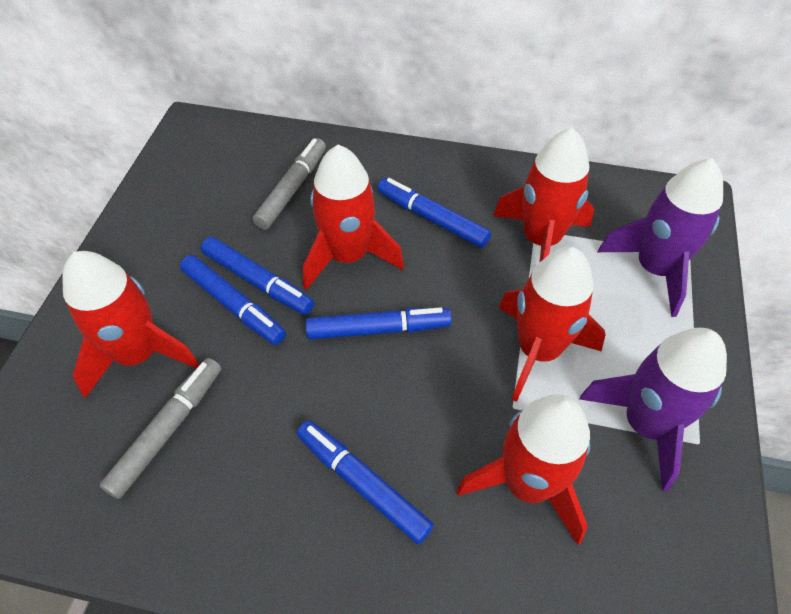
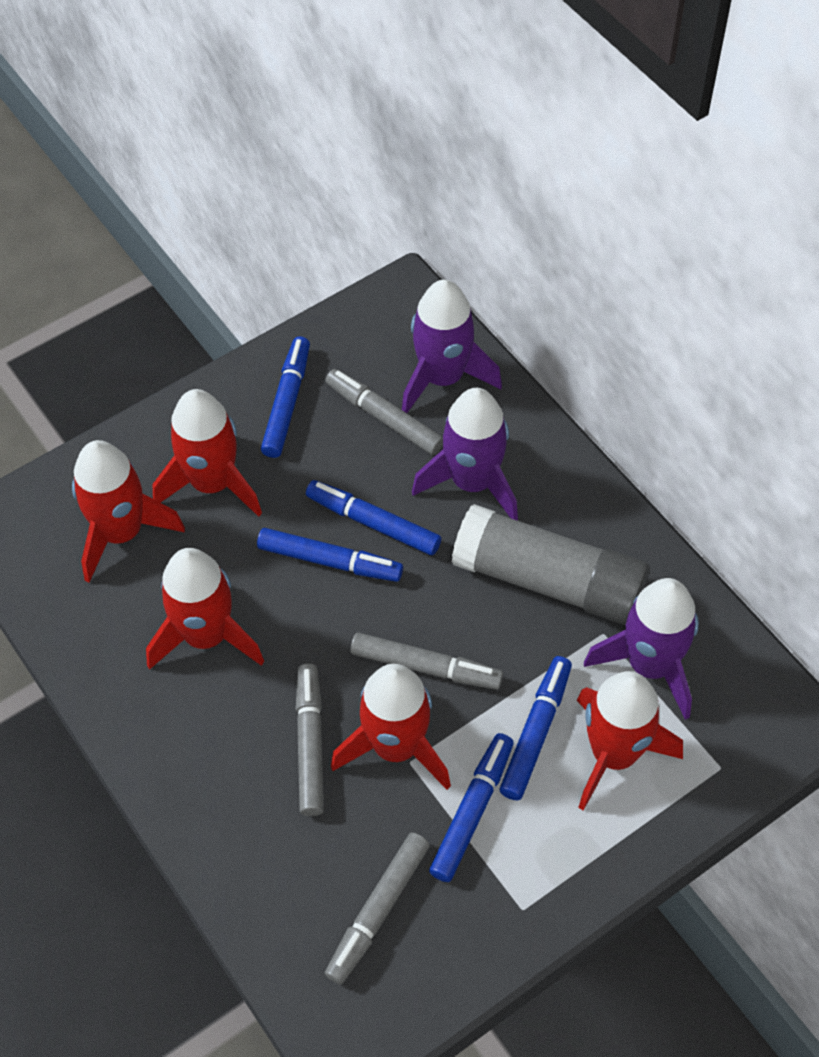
grey glue stick: 0 -> 1
grey marker: 2 -> 4
purple rocket: 2 -> 3

